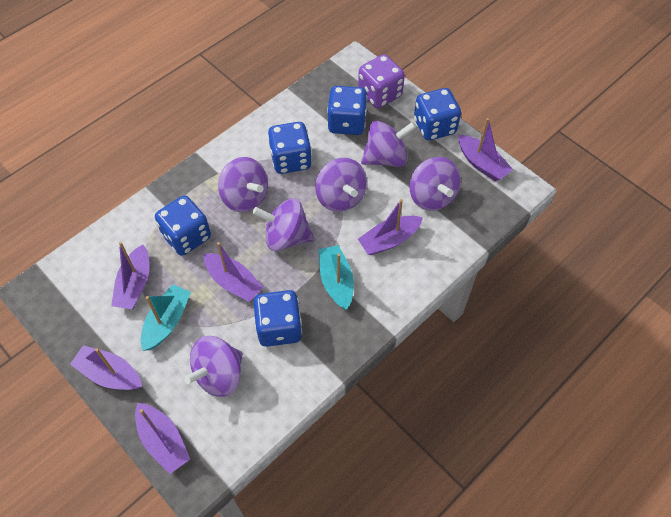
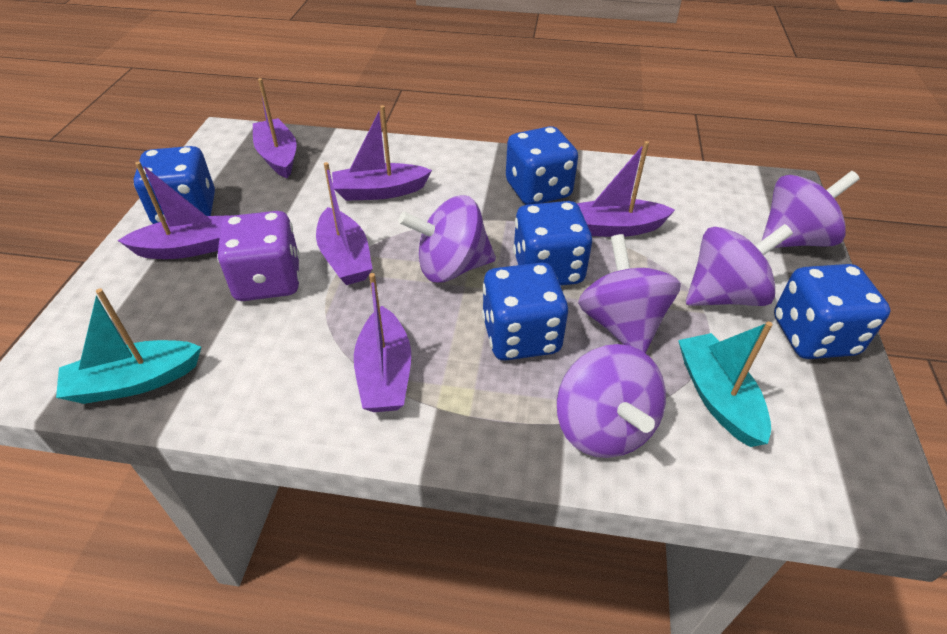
purple spinning top: 6 -> 5

